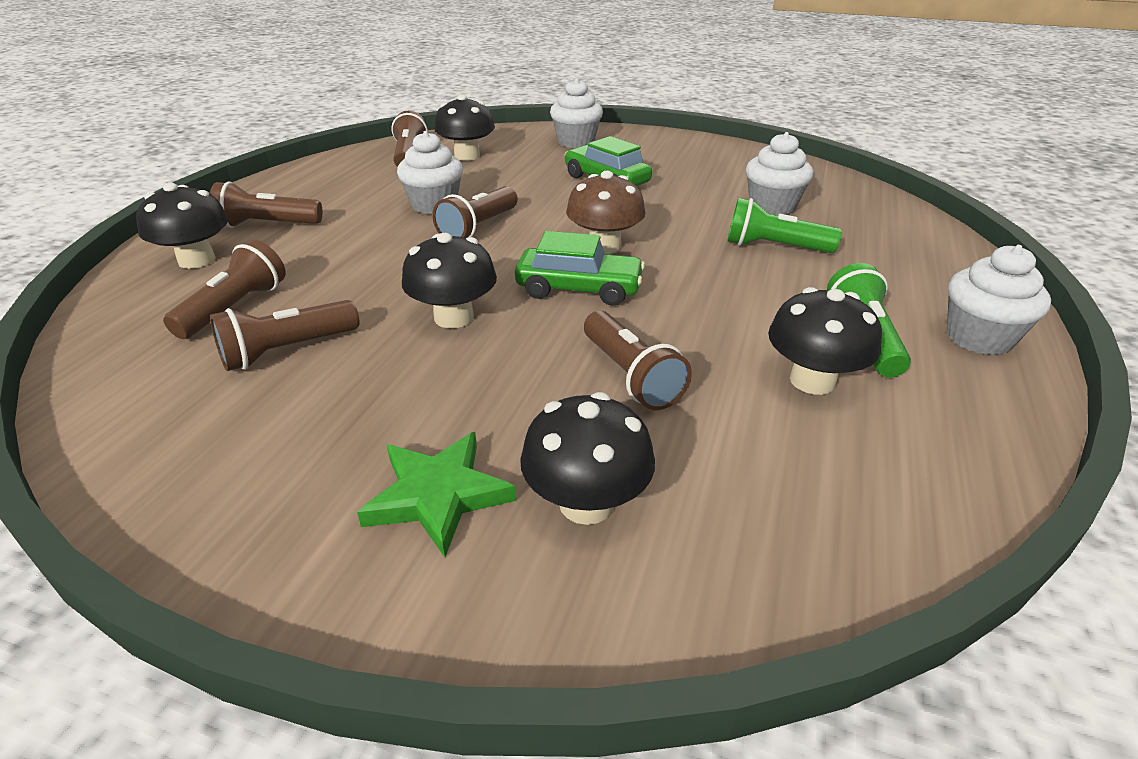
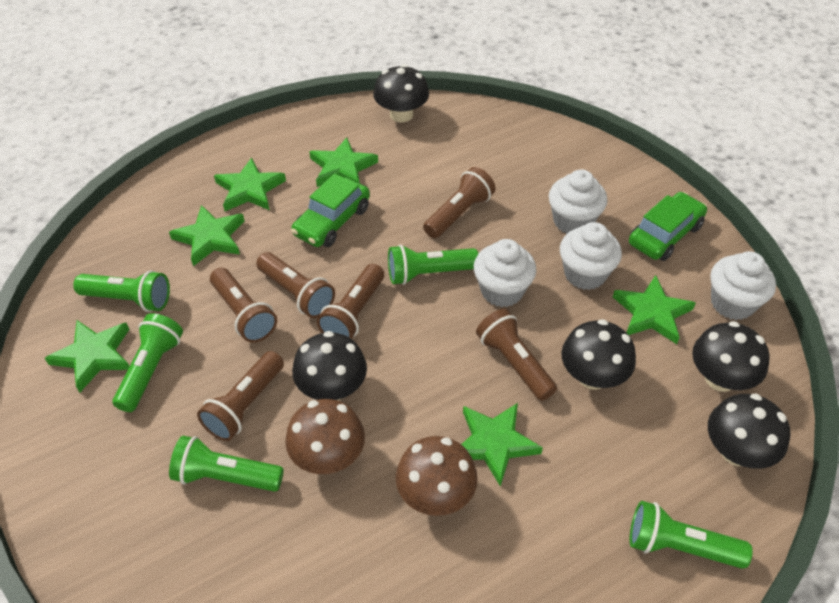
brown mushroom: 1 -> 2
green flashlight: 2 -> 5
green star: 1 -> 6

